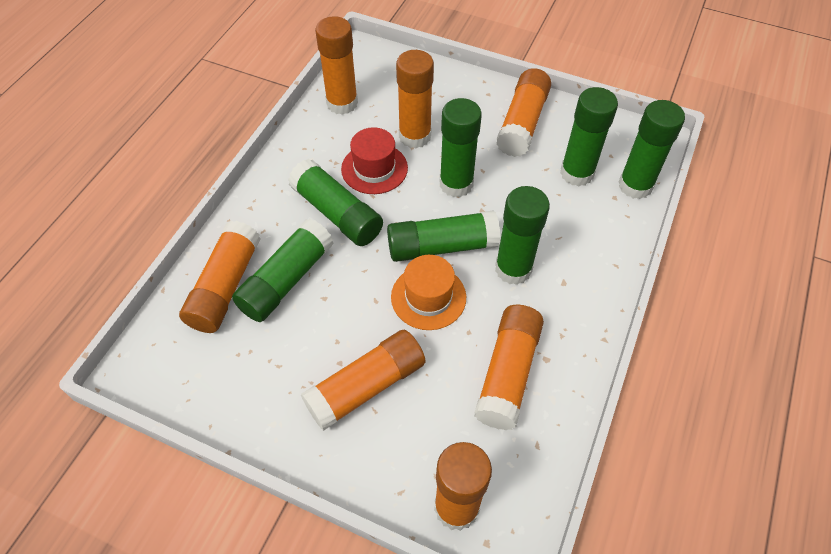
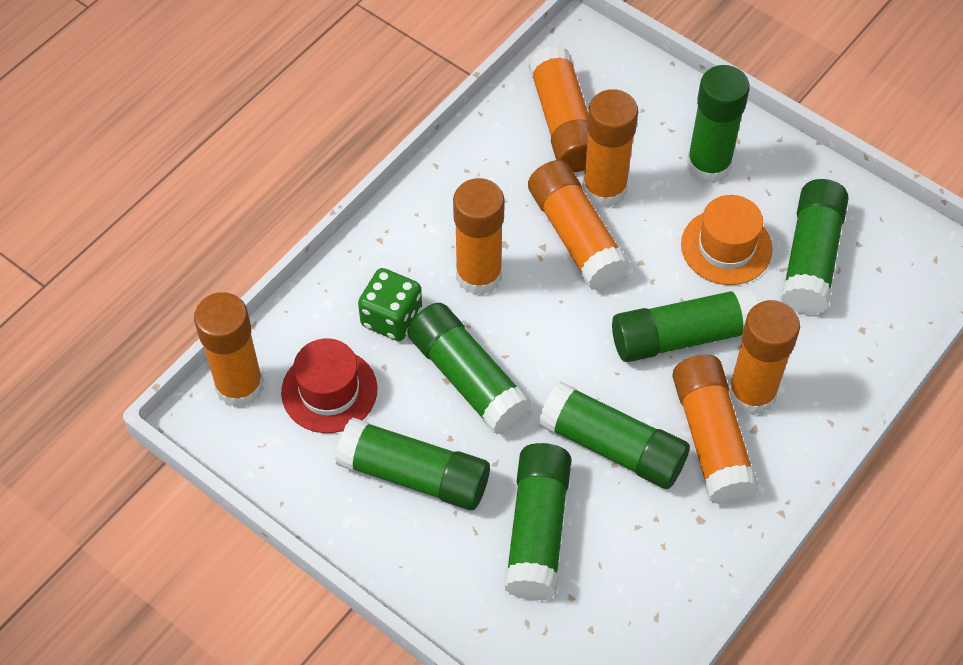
green dice: 0 -> 1

